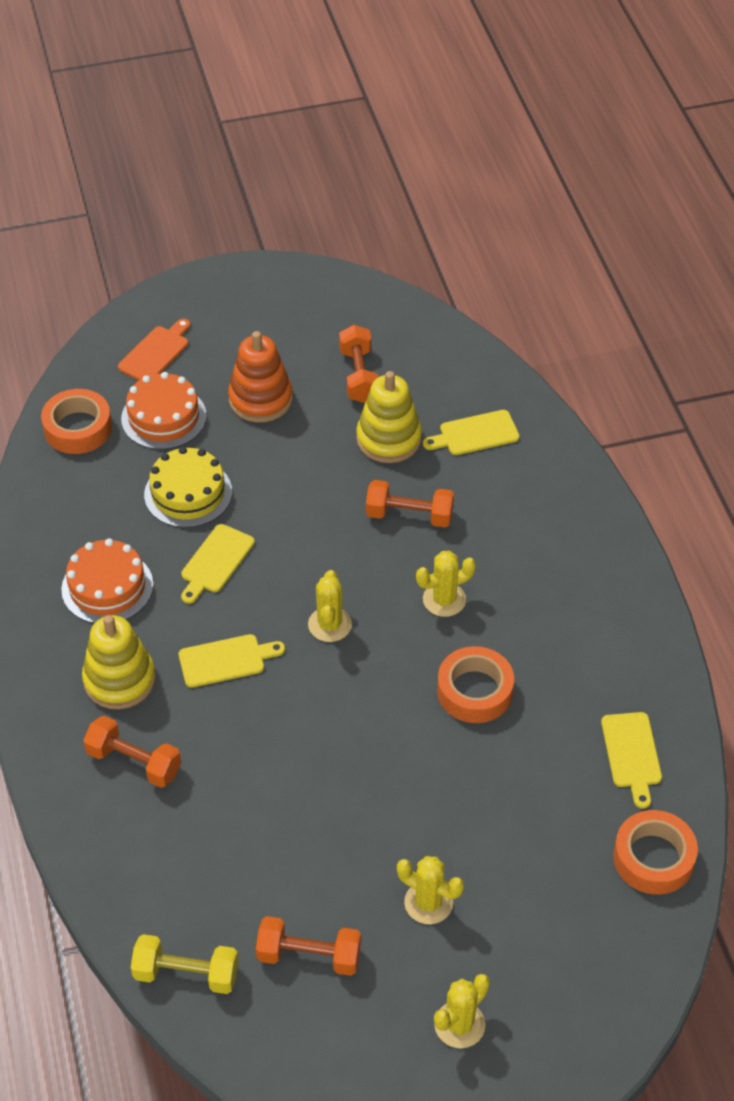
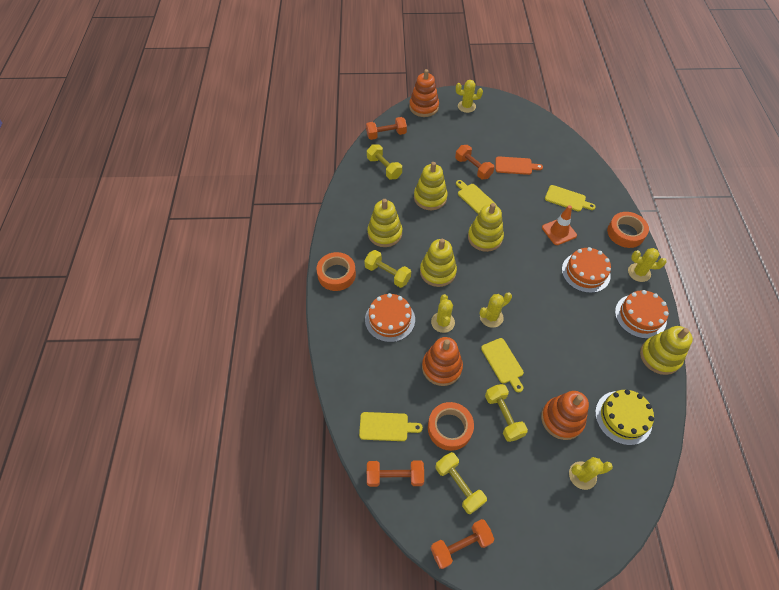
orange cake: 2 -> 3
orange stacking toy: 1 -> 3
orange traffic cone: 0 -> 1
yellow cactus: 4 -> 5
yellow dumbbell: 1 -> 4
yellow stacking toy: 2 -> 5

